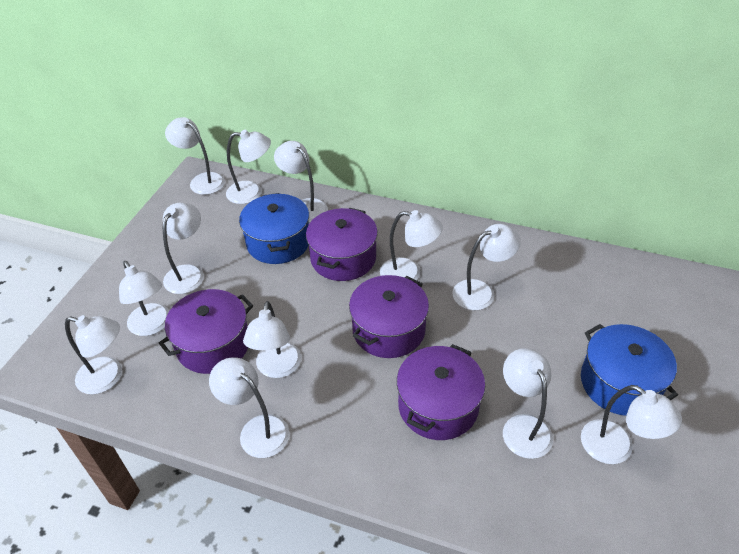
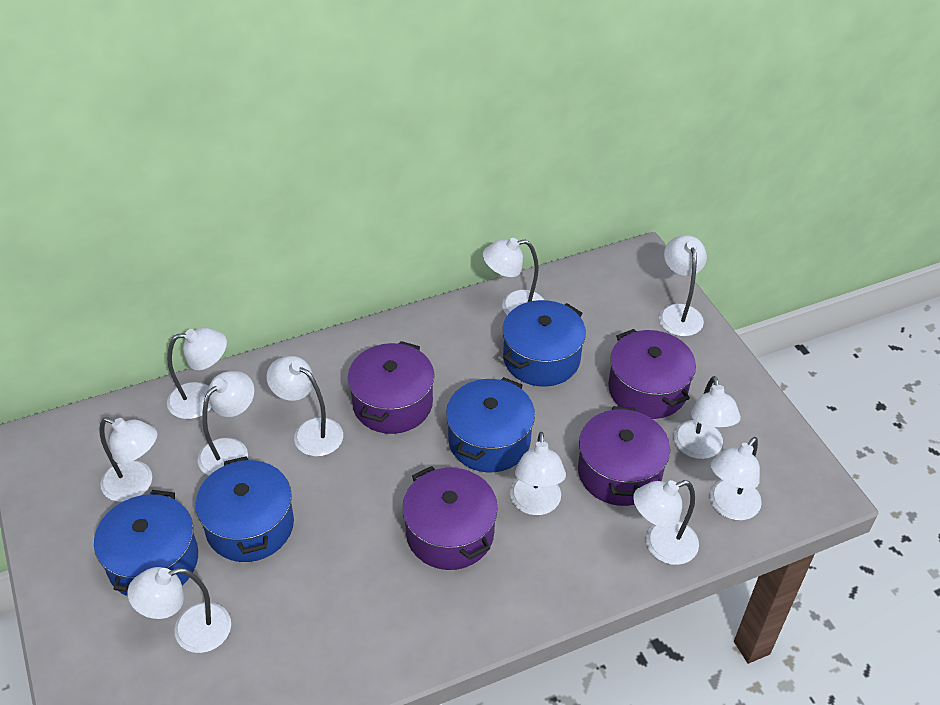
blue pot: 2 -> 4
white lamp: 12 -> 11

